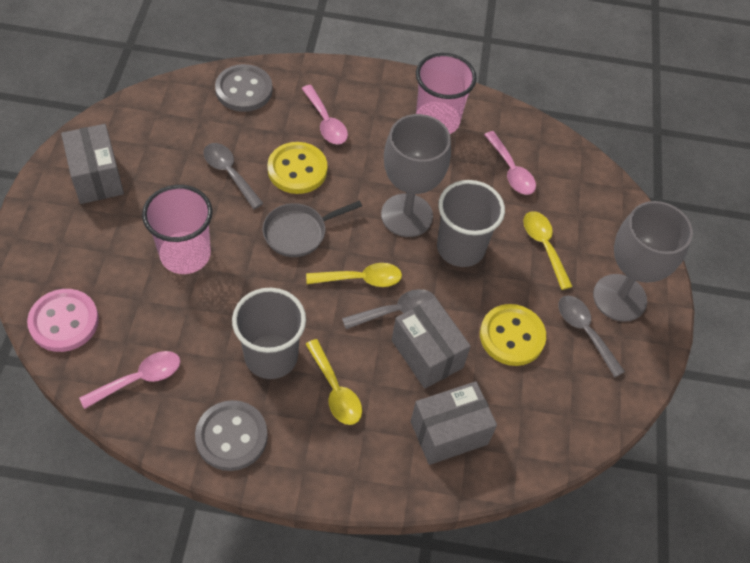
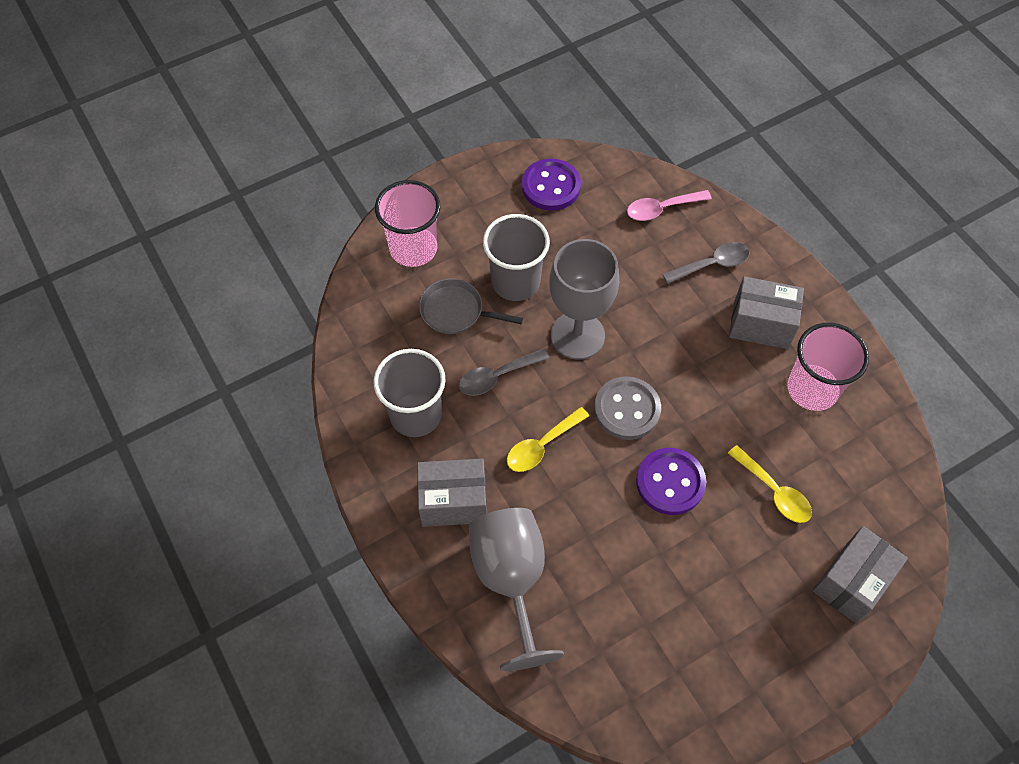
grey button: 2 -> 1
grey spoon: 3 -> 2
pink button: 1 -> 0
pink spoon: 3 -> 1
purple button: 0 -> 2
yellow button: 2 -> 0
yellow spoon: 3 -> 2

